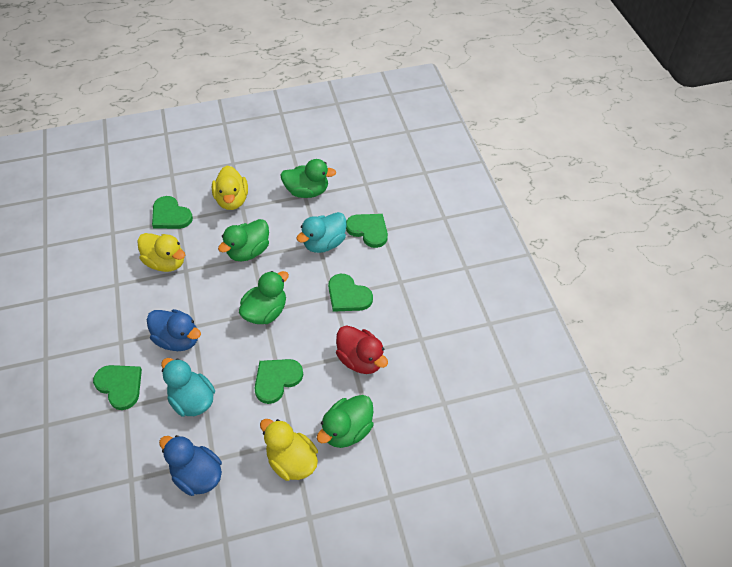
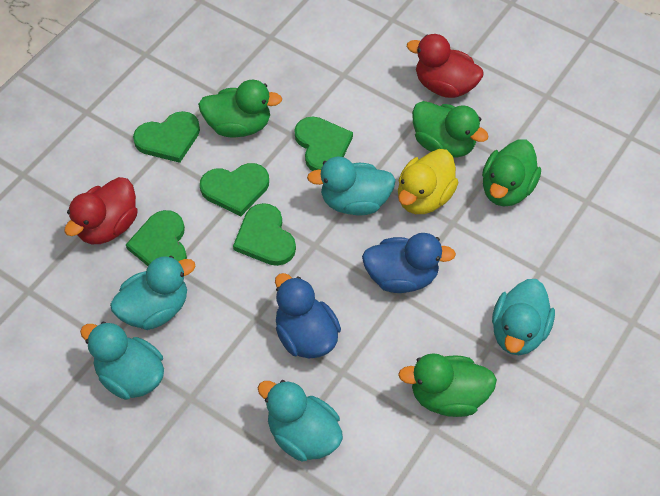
red duck: 1 -> 2
turquoise duck: 2 -> 5
yellow duck: 3 -> 1

